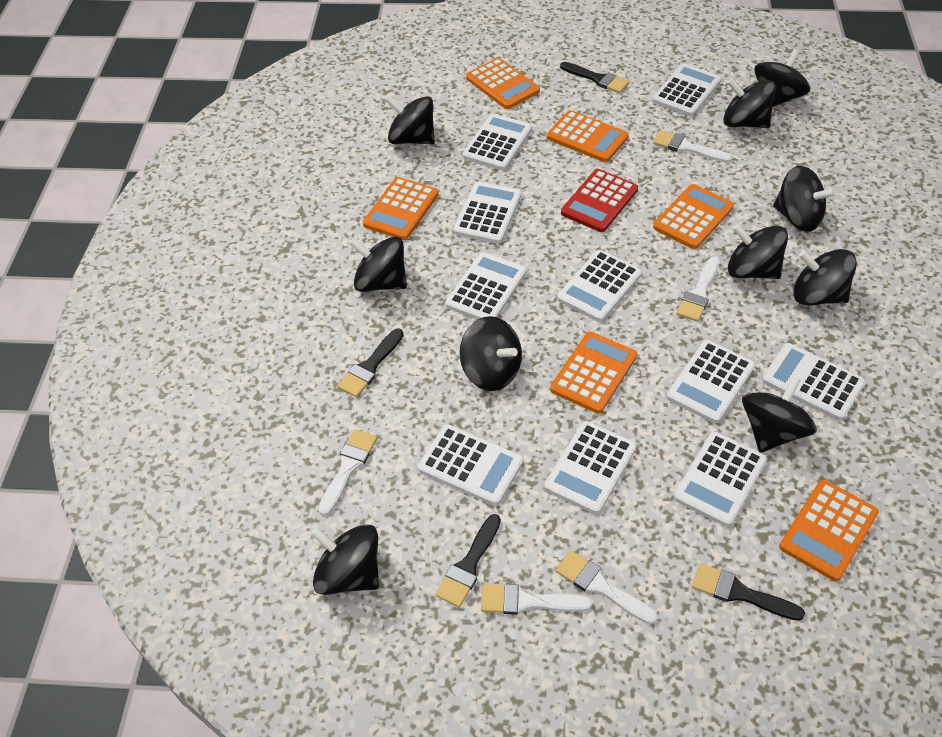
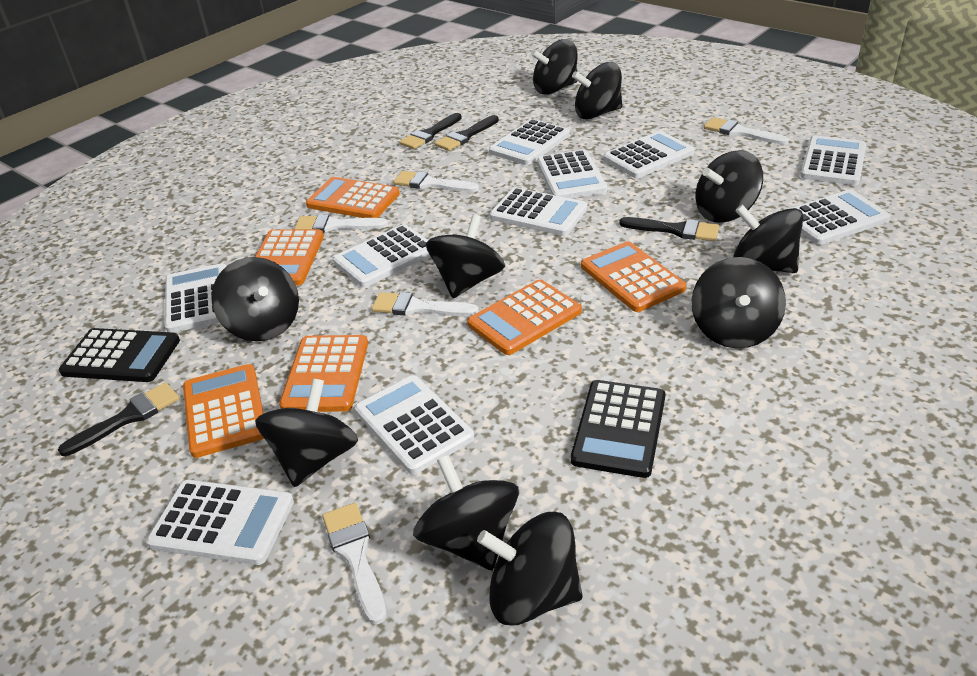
black calculator: 0 -> 2
red calculator: 1 -> 0

